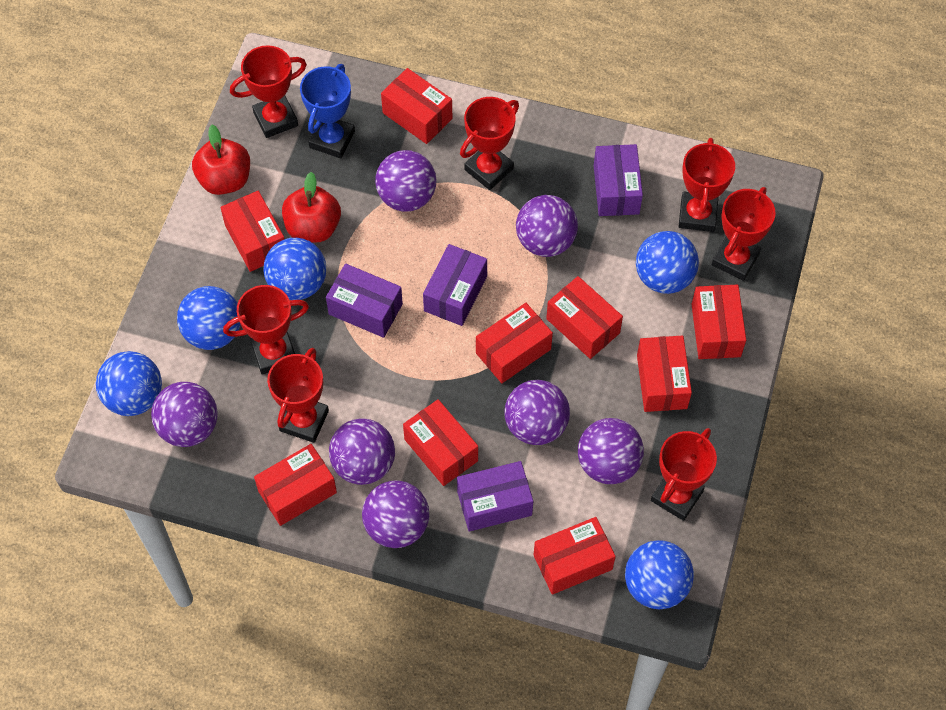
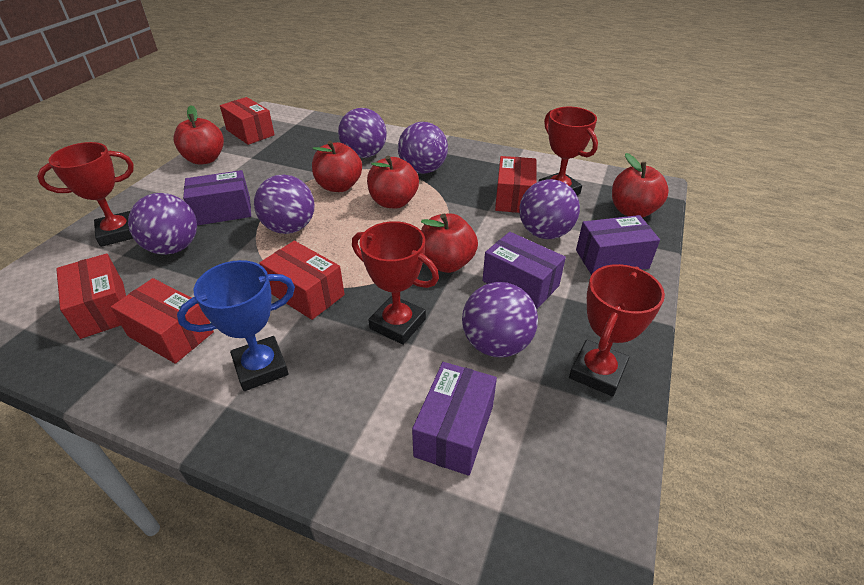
blue ball: 5 -> 0
purple ball: 7 -> 6
red apple: 2 -> 5
red box: 9 -> 5
red trophy: 7 -> 4

